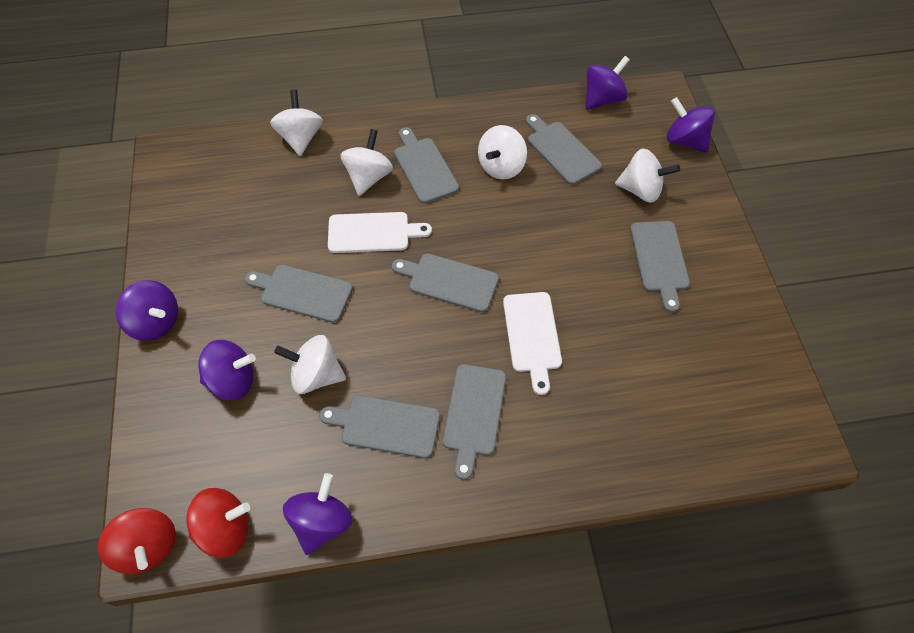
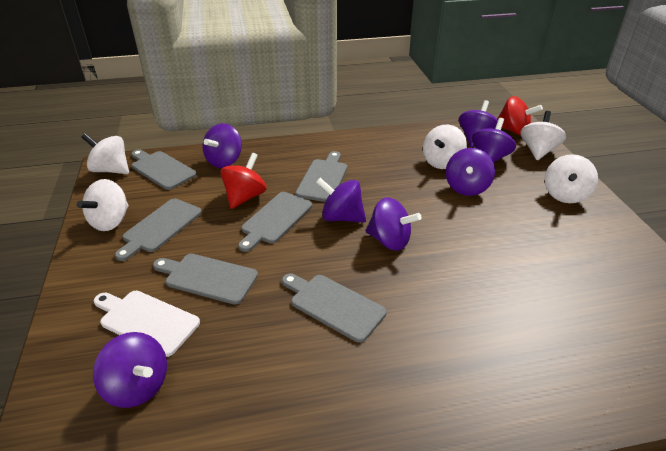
grey cutting board: 7 -> 6
purple spinning top: 5 -> 7
white cutting board: 2 -> 1

